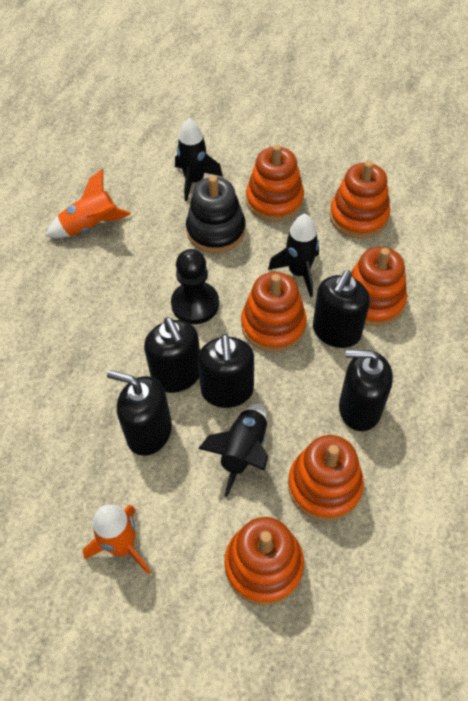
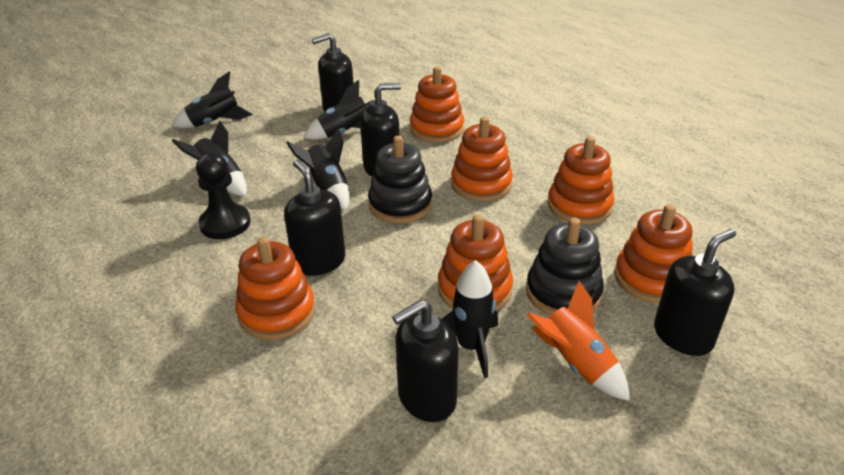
black rocket: 3 -> 5
black stacking toy: 1 -> 2
orange rocket: 2 -> 1

